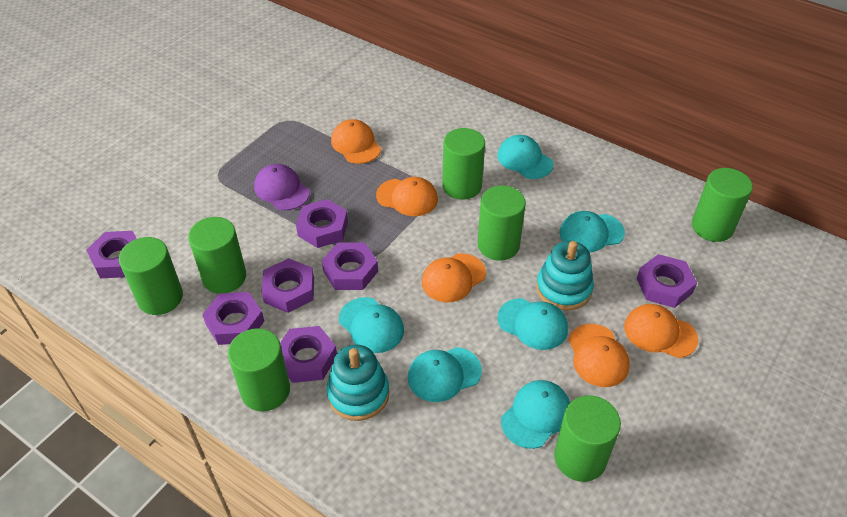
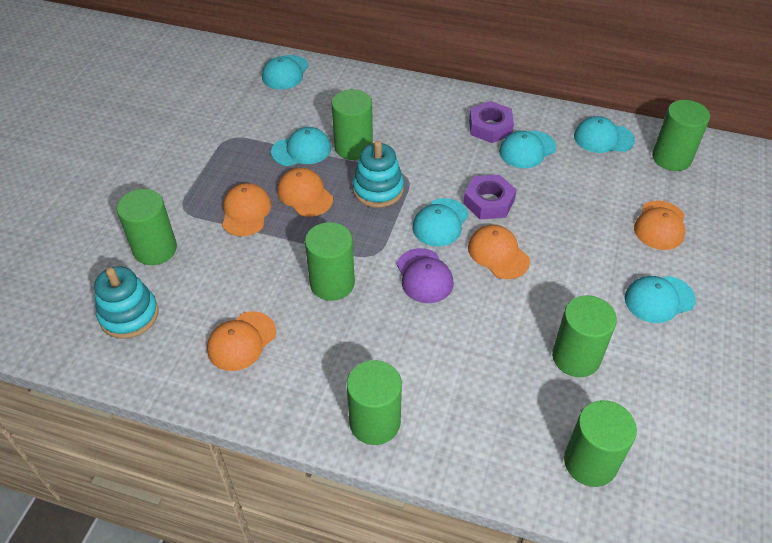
purple nut: 7 -> 2

